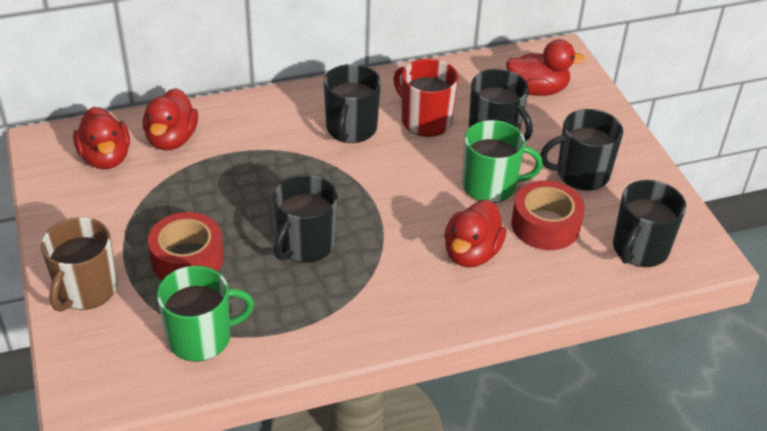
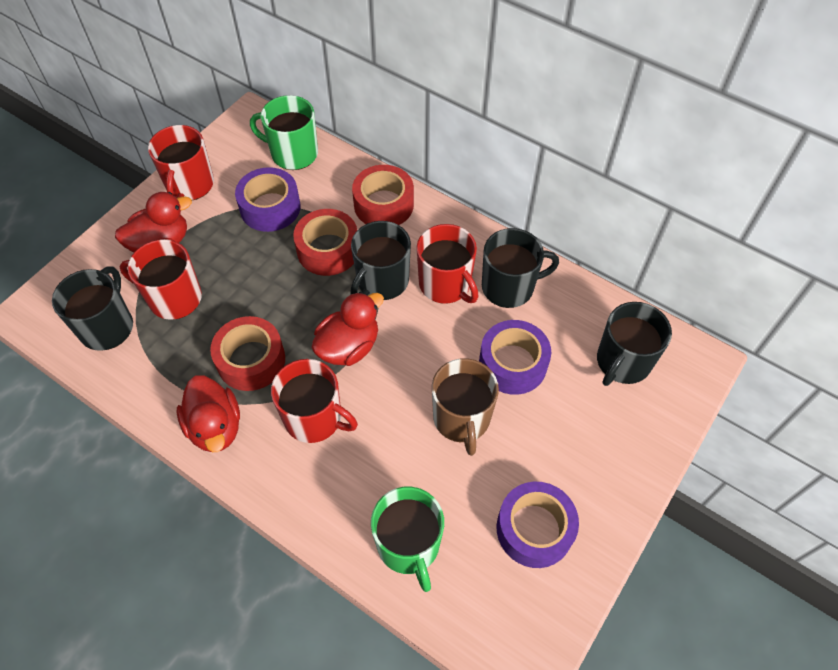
black mug: 5 -> 4
purple tape: 0 -> 3
red duck: 4 -> 3
red mug: 1 -> 4
red tape: 2 -> 3

